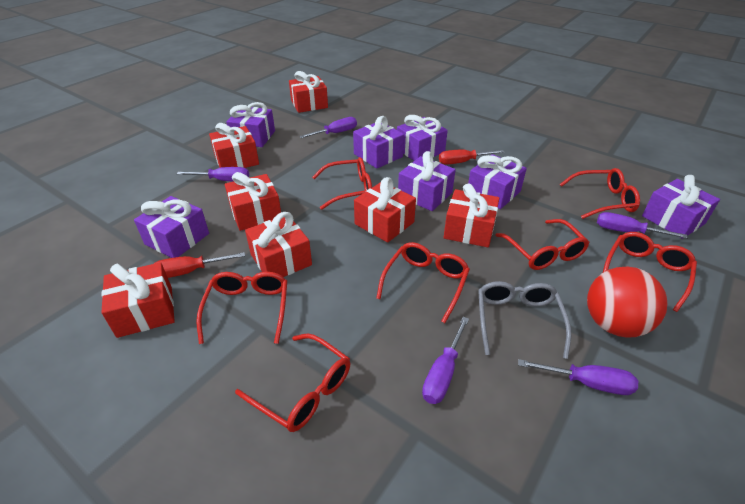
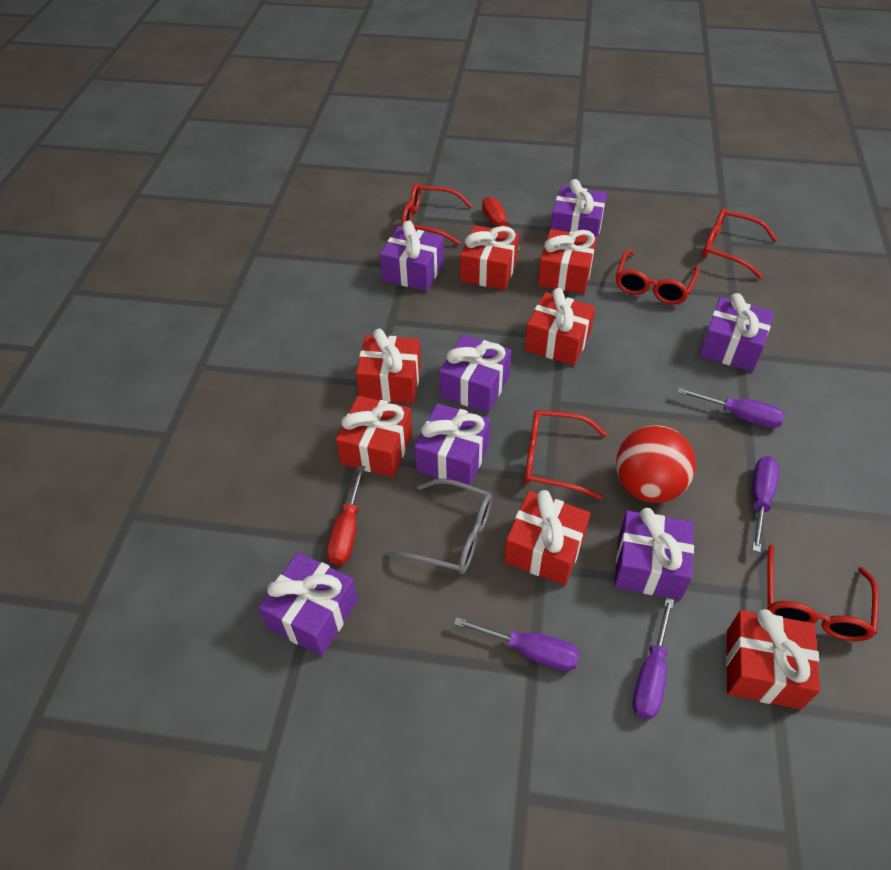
purple screwdriver: 5 -> 4
red glasses: 7 -> 5

